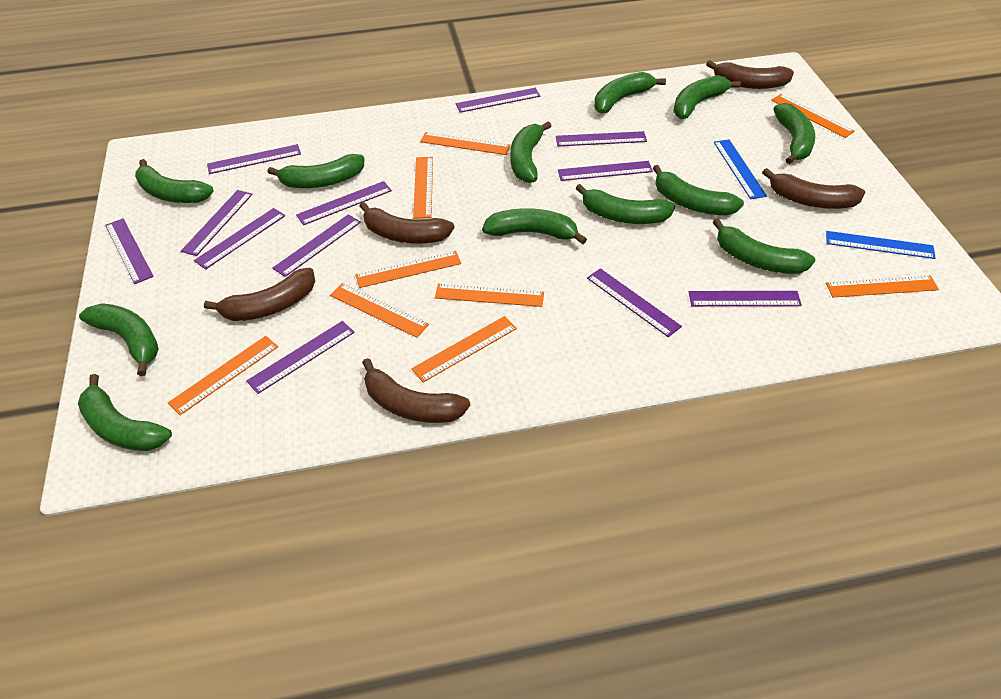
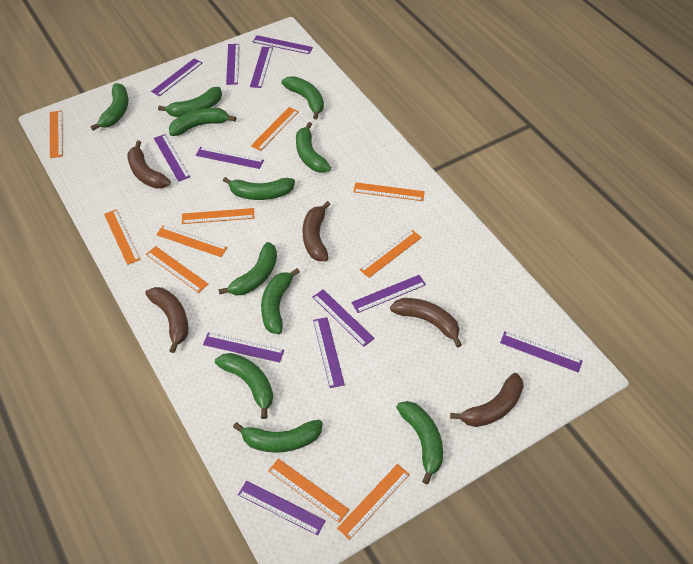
blue ruler: 2 -> 0
green banana: 12 -> 11
orange ruler: 9 -> 10

